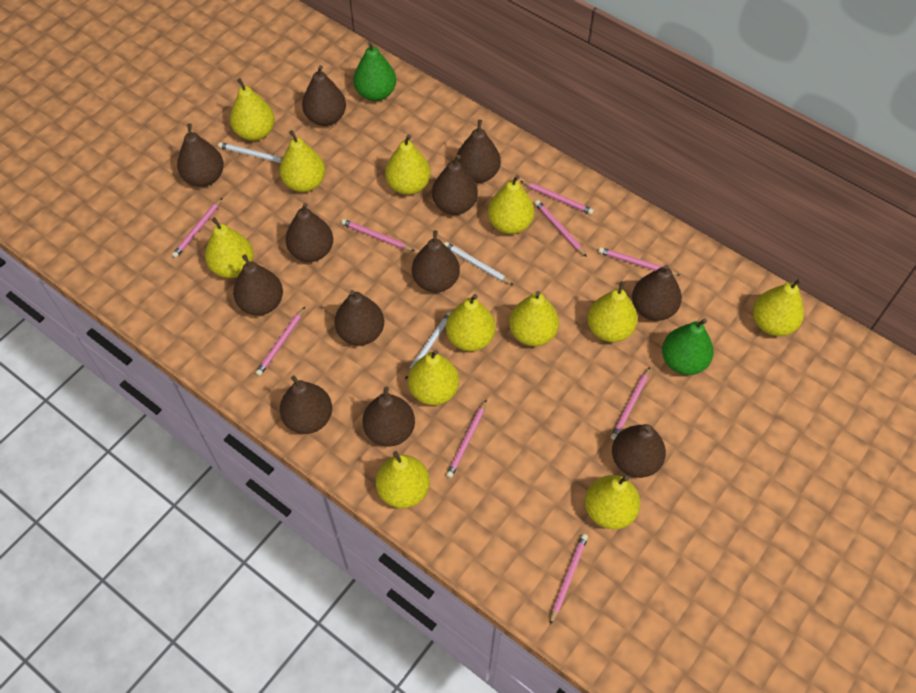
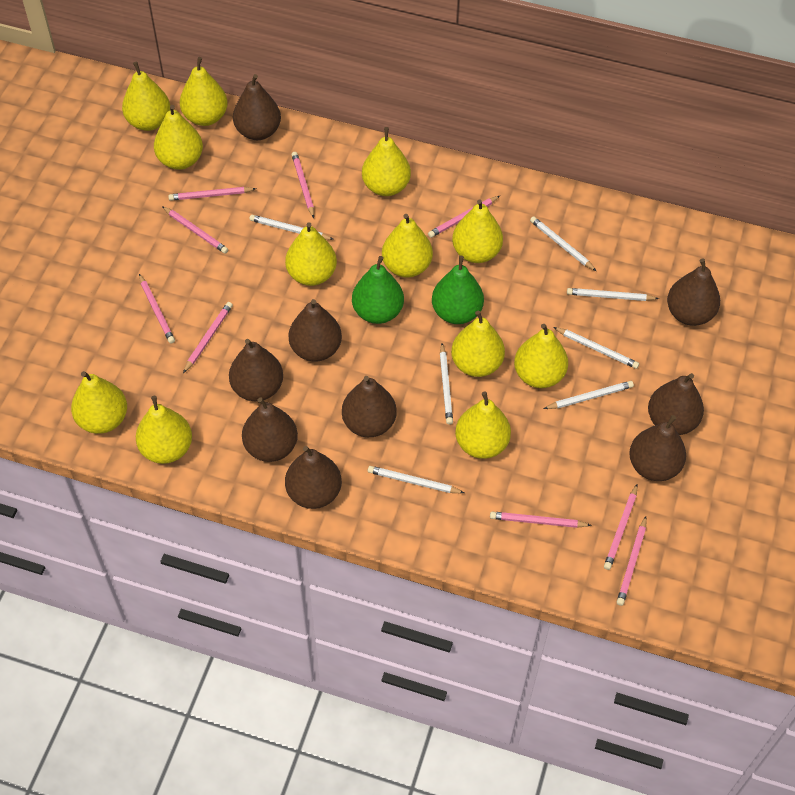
brown pear: 12 -> 9
white pencil: 3 -> 7

